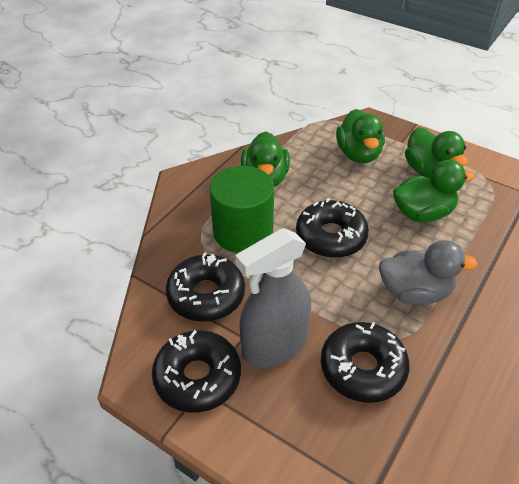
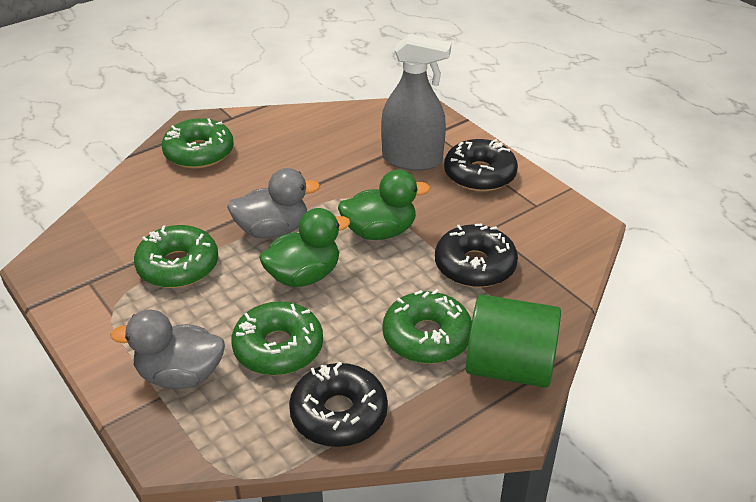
black donut: 4 -> 3
green donut: 0 -> 4
green duck: 4 -> 2
grey duck: 1 -> 2

